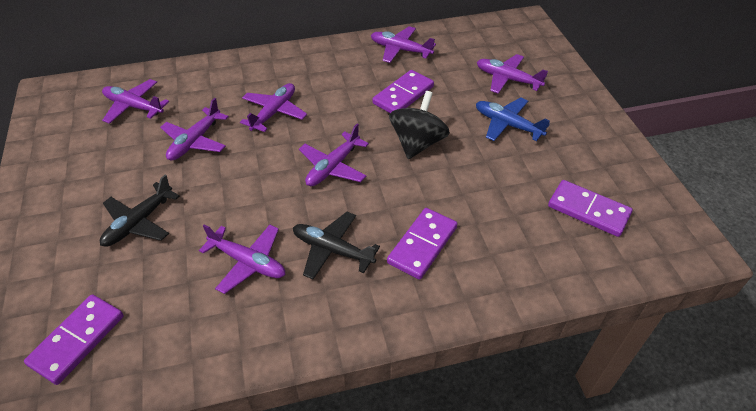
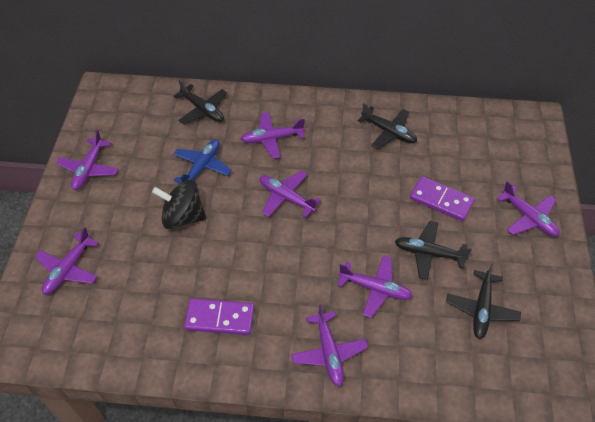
black plane: 2 -> 4
purple domino: 4 -> 2

